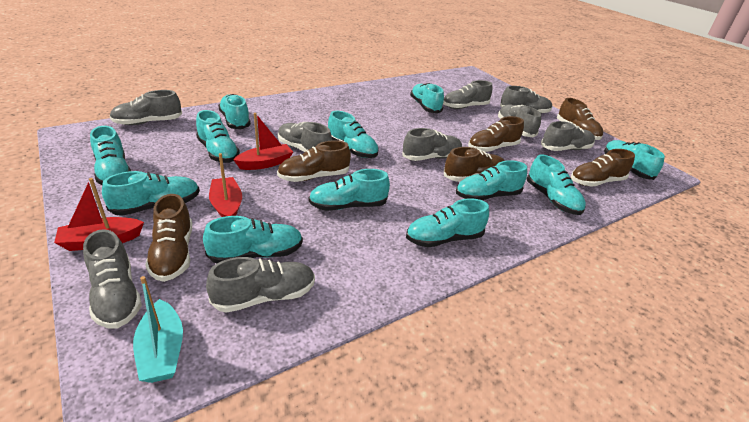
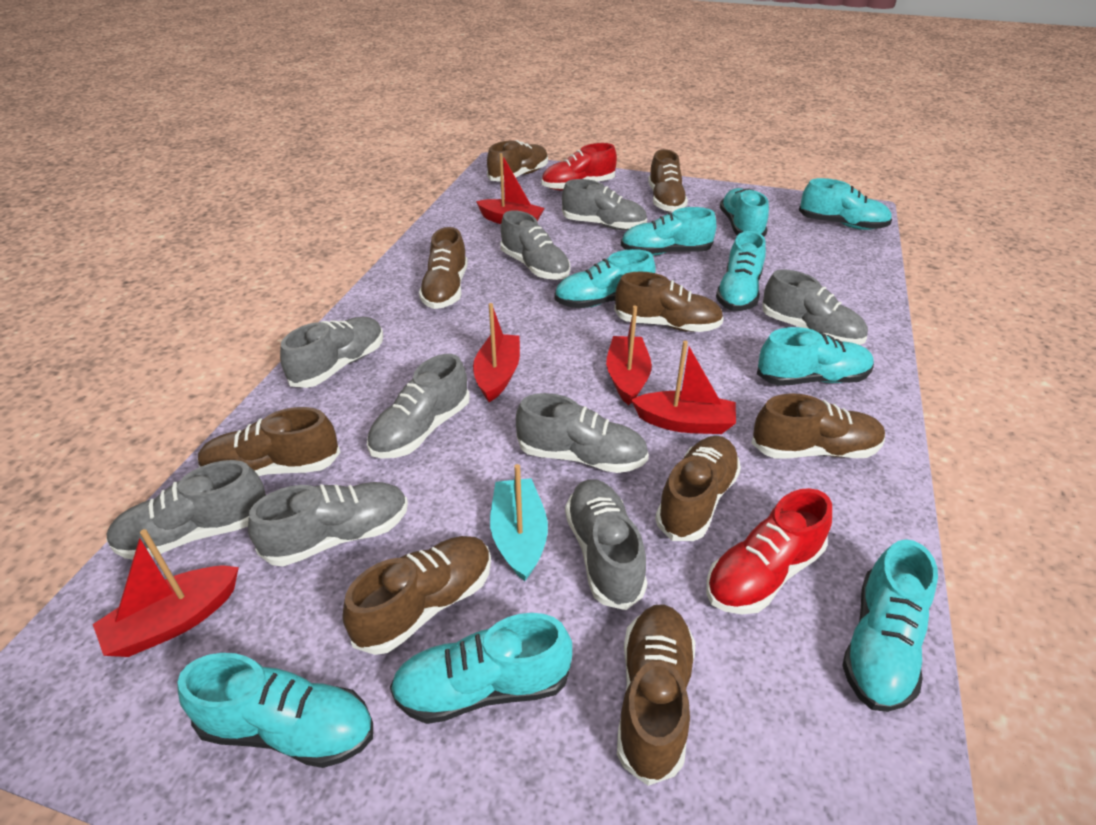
brown shoe: 6 -> 9
red boat: 3 -> 5
red shoe: 0 -> 2
turquoise shoe: 12 -> 9

